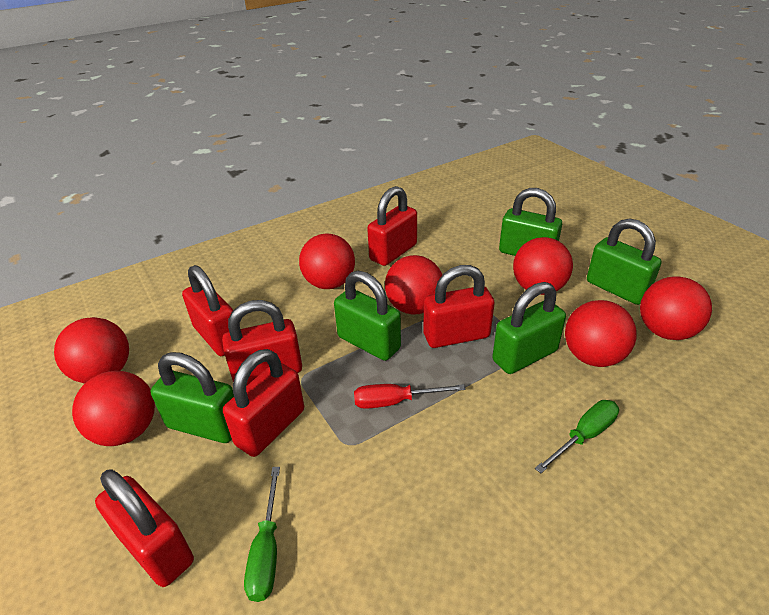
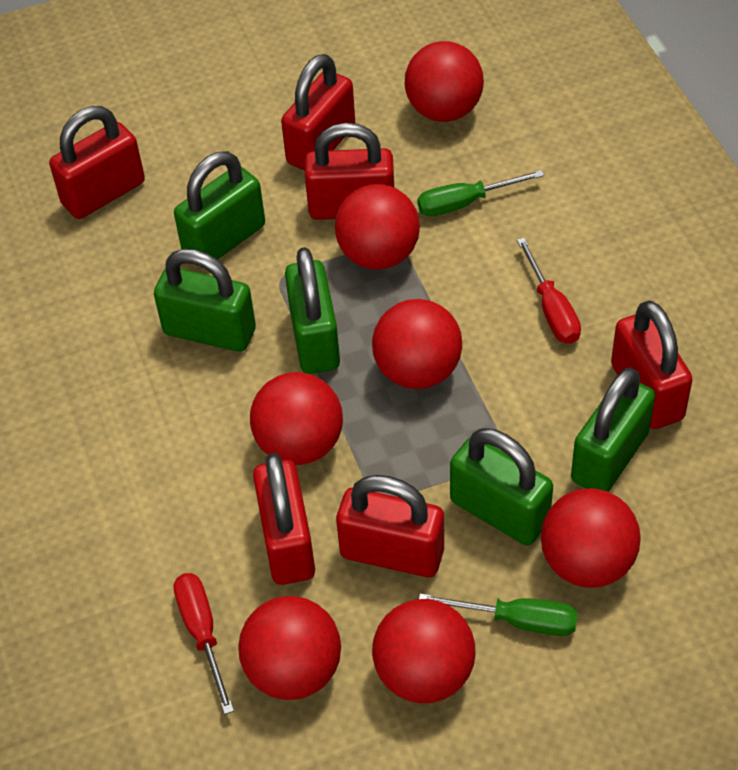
red screwdriver: 1 -> 2

